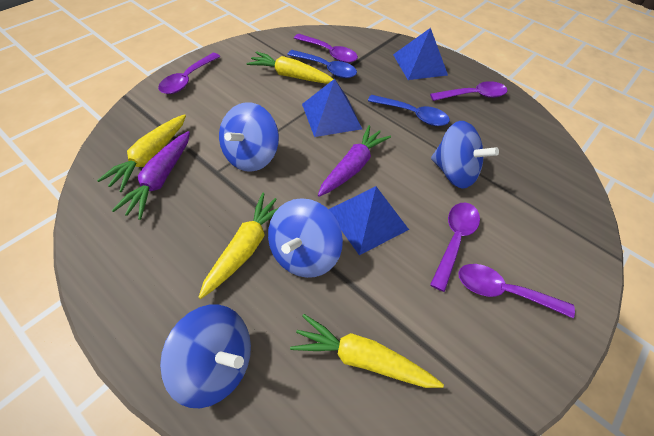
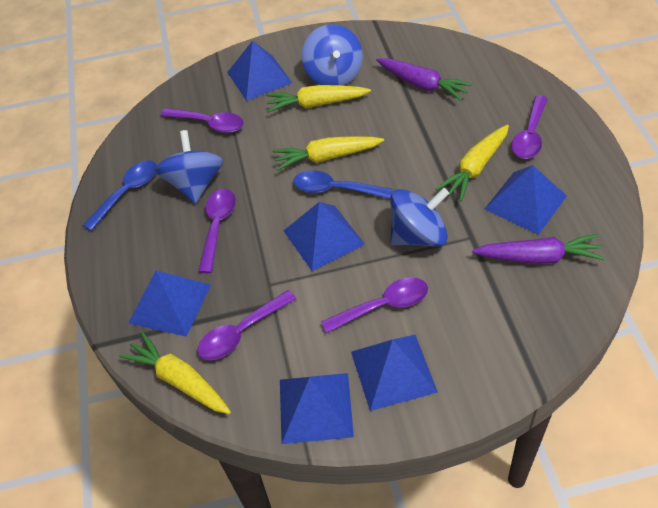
blue pyramid: 3 -> 6
blue spinning top: 4 -> 3

